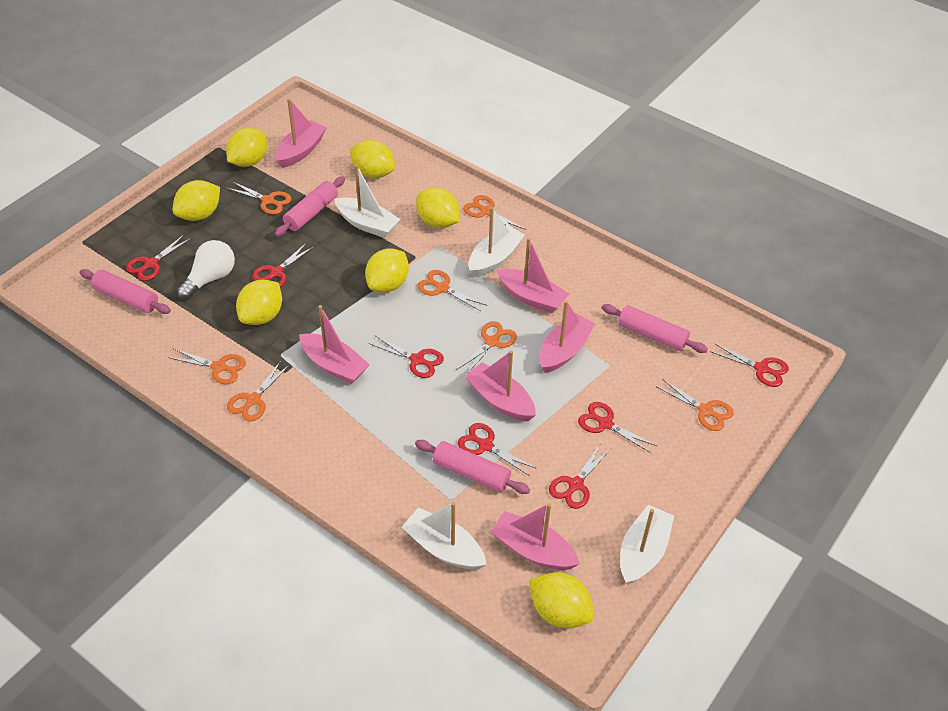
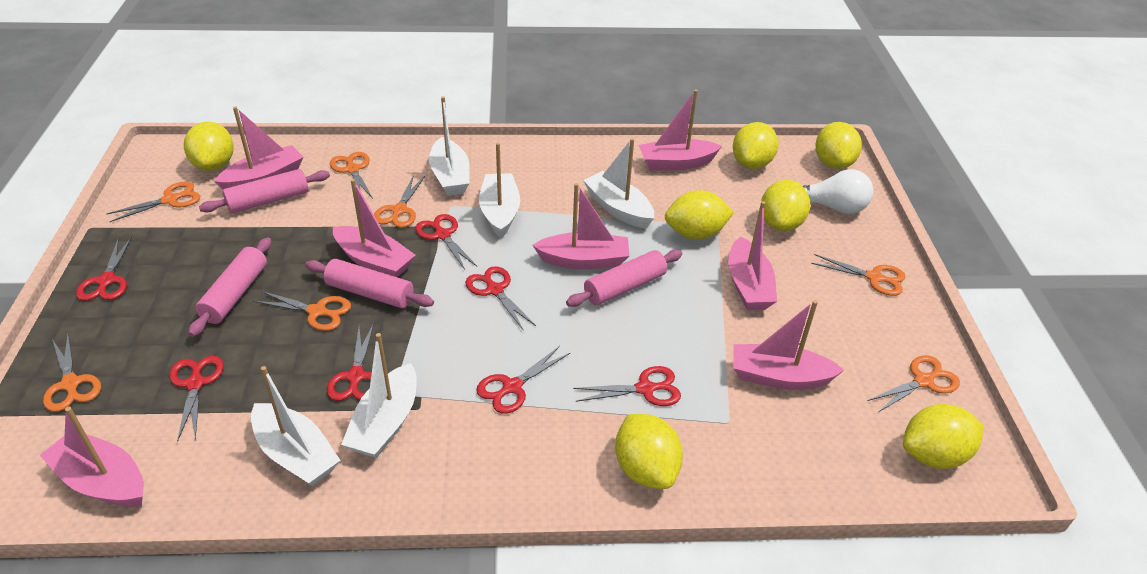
pink boat: 6 -> 7
white boat: 4 -> 5

